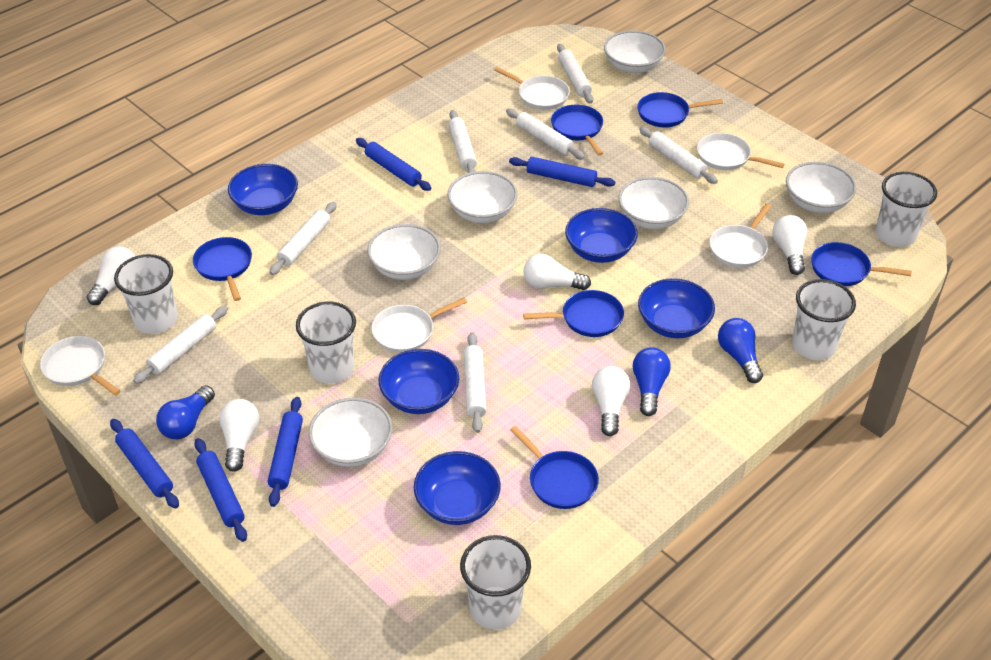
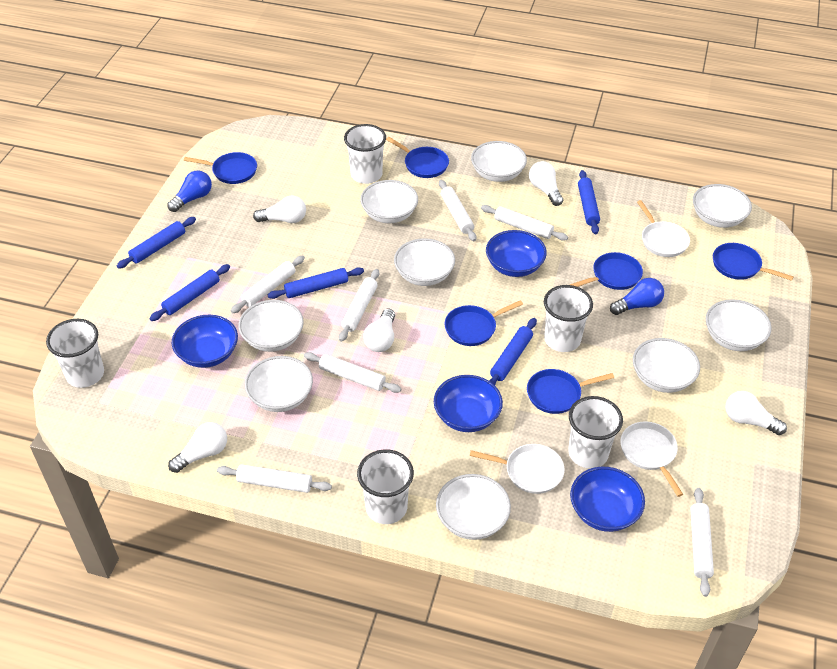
blue bowl: 5 -> 4
blue light bulb: 3 -> 2
white bowl: 6 -> 9
white pan: 5 -> 3

